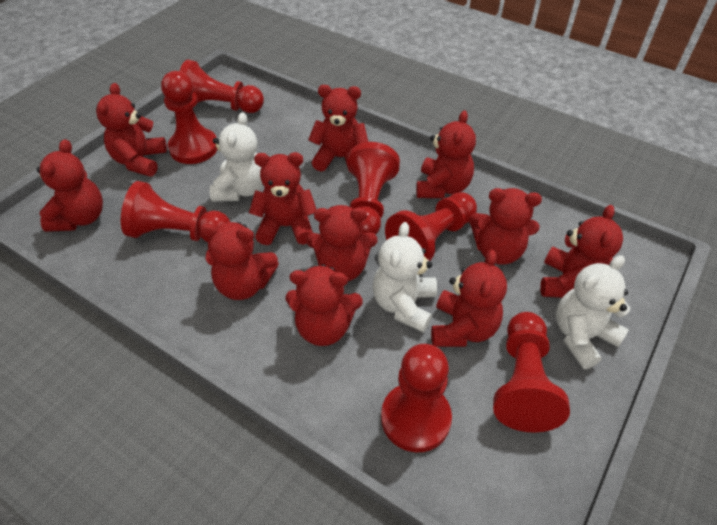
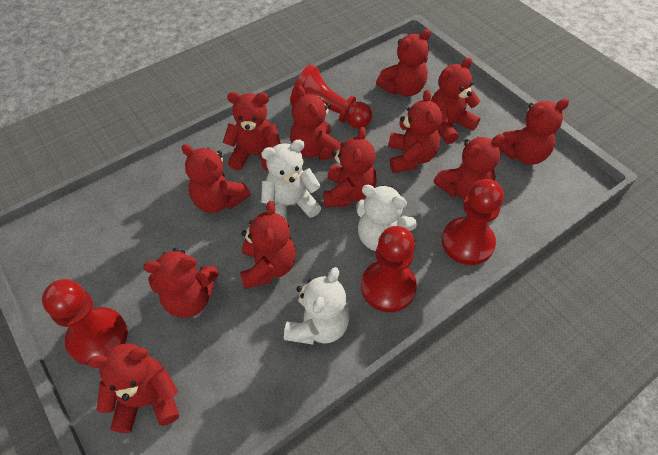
red pawn: 7 -> 4
red teddy bear: 11 -> 12

